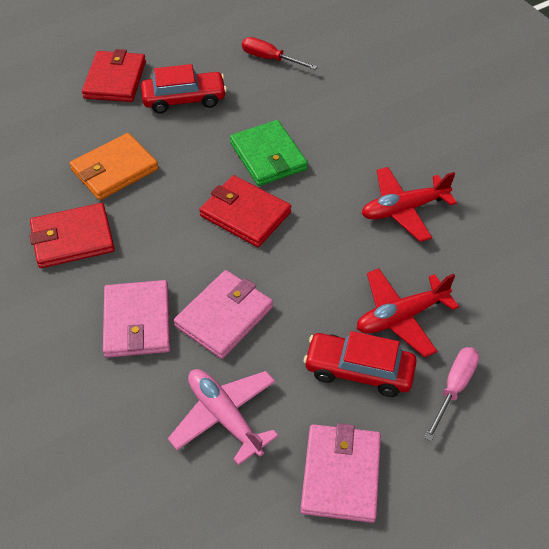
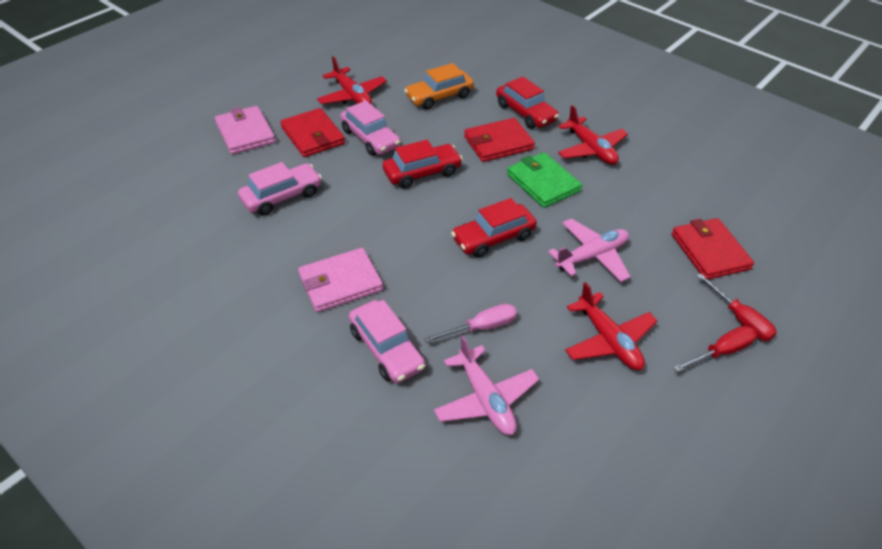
orange car: 0 -> 1
orange wallet: 1 -> 0
pink car: 0 -> 3
pink plane: 1 -> 2
pink wallet: 3 -> 2
red car: 2 -> 3
red plane: 2 -> 3
red screwdriver: 1 -> 2

